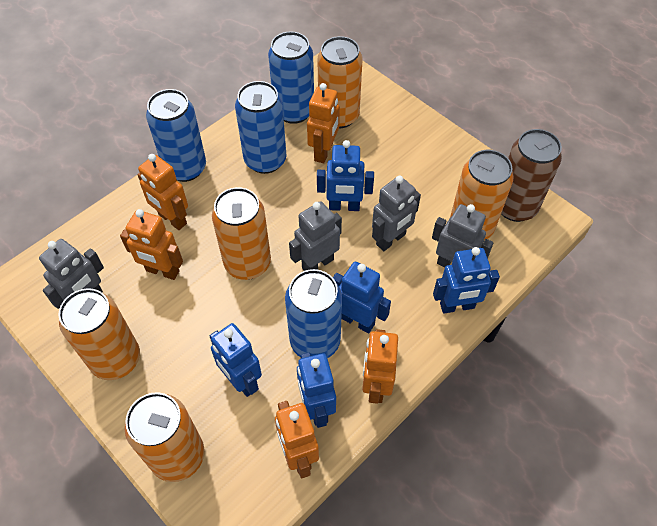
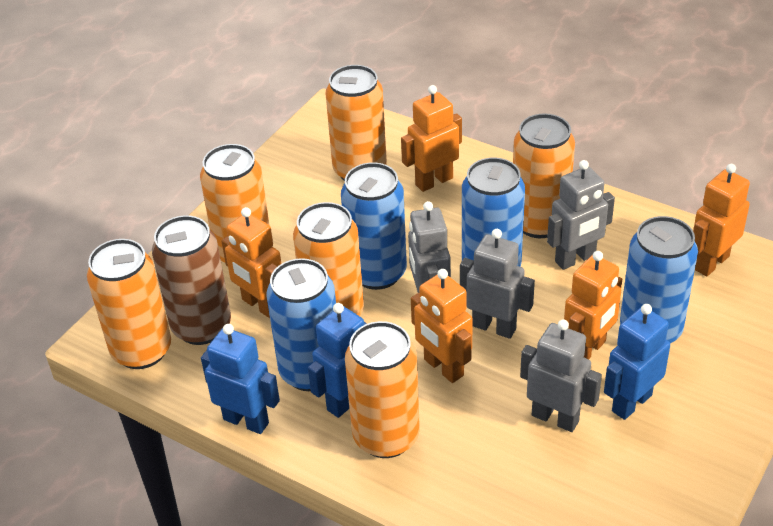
blue robot: 5 -> 3
orange can: 5 -> 6

